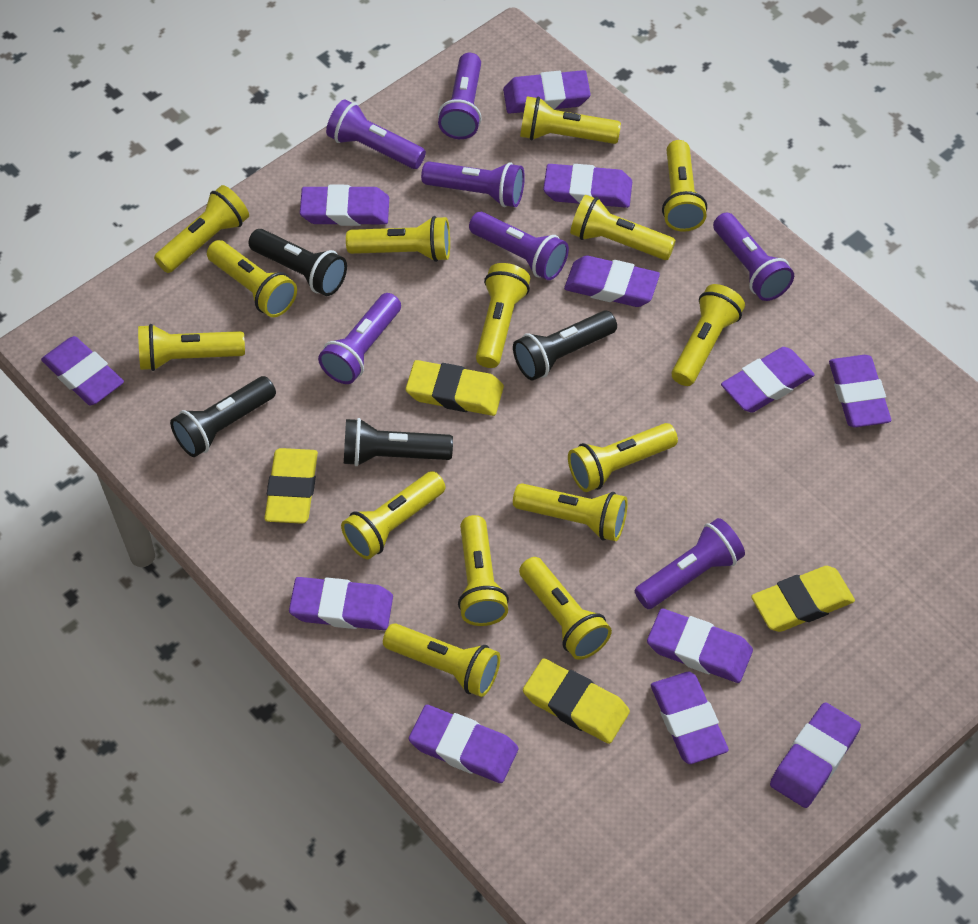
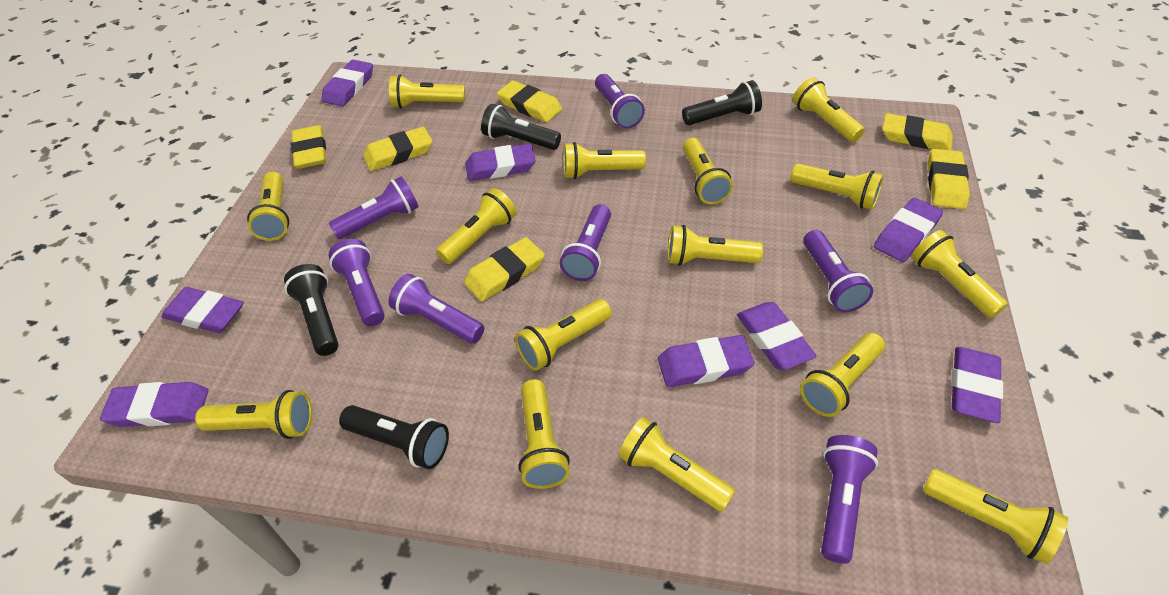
purple eraser: 12 -> 8
yellow eraser: 4 -> 6

